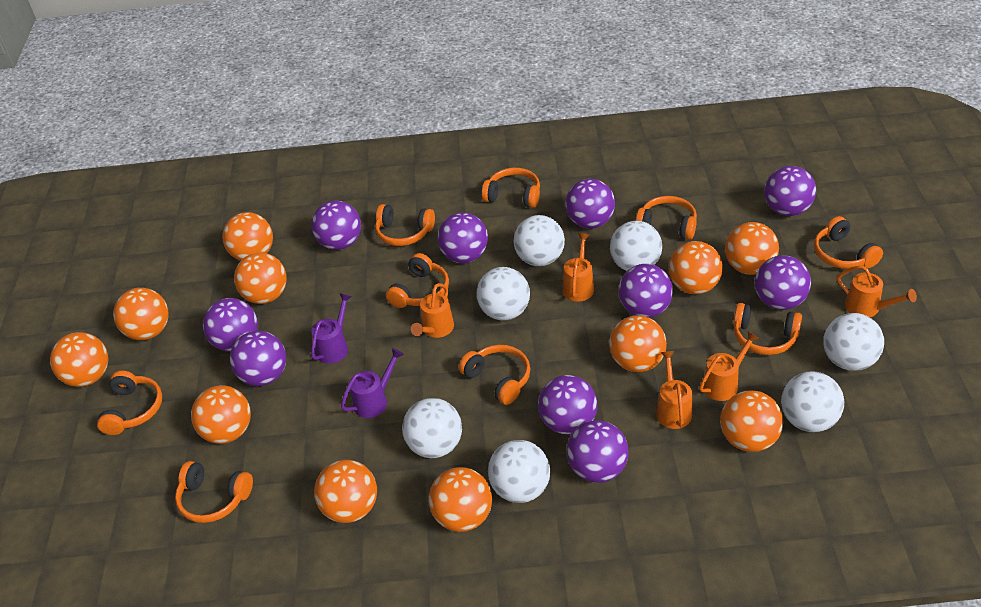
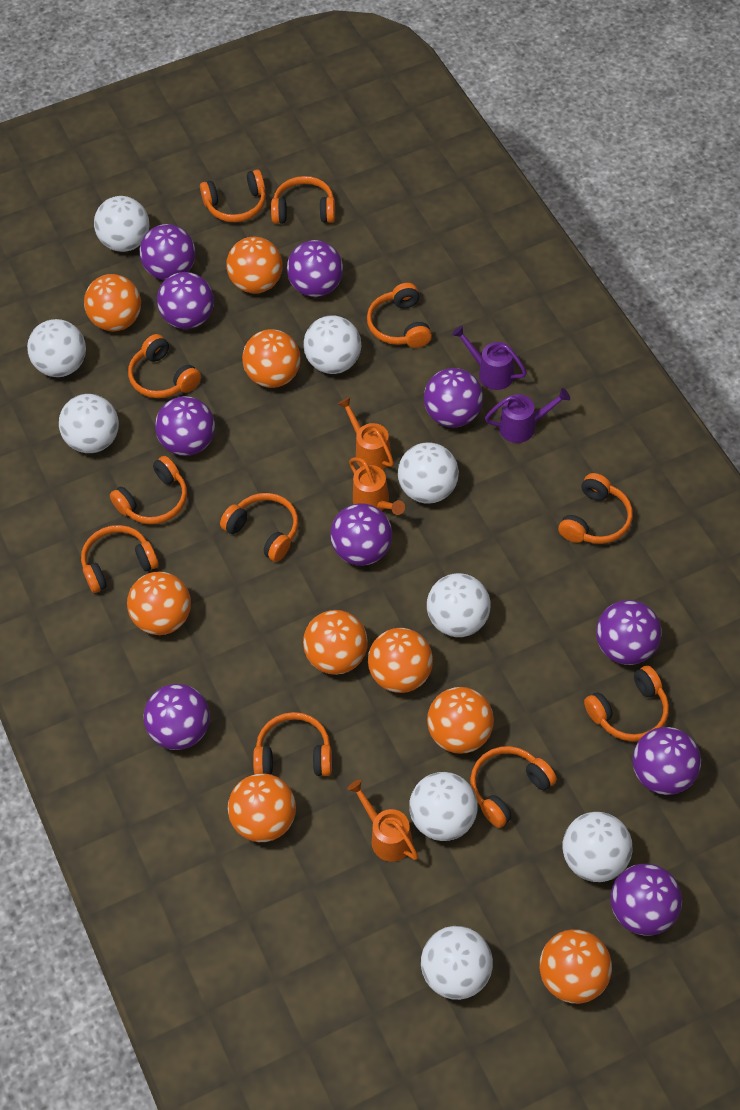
orange ball: 11 -> 9
orange headphones: 9 -> 11
orange watering can: 5 -> 3
white ball: 7 -> 9

